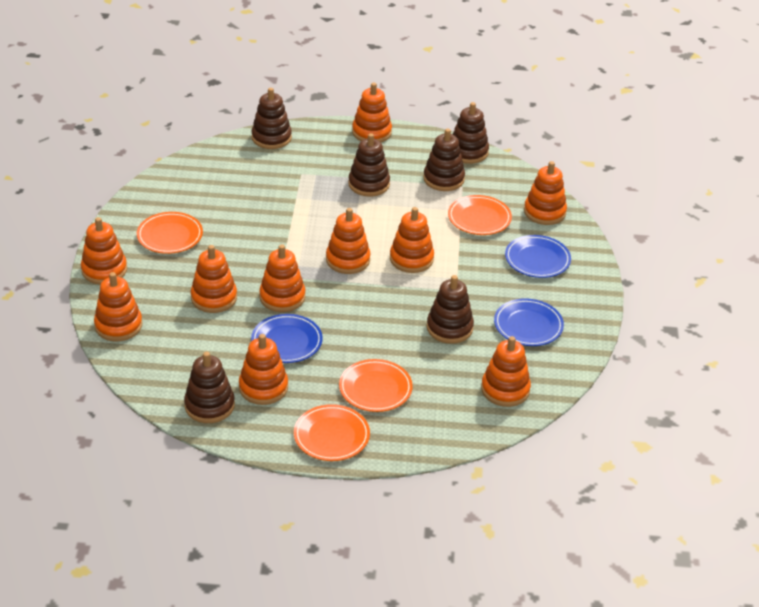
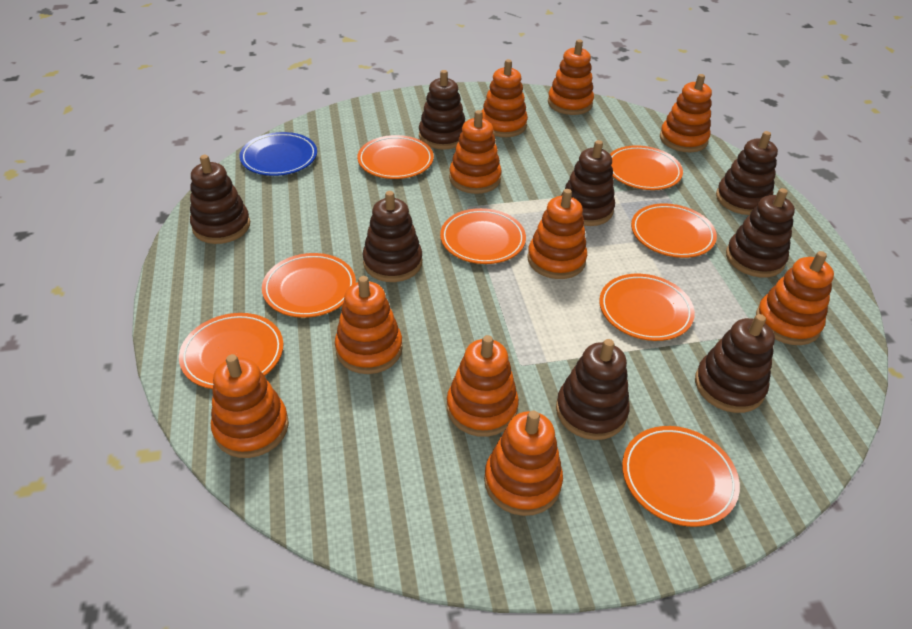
blue plate: 3 -> 1
brown stacking toy: 6 -> 8
orange plate: 4 -> 8

